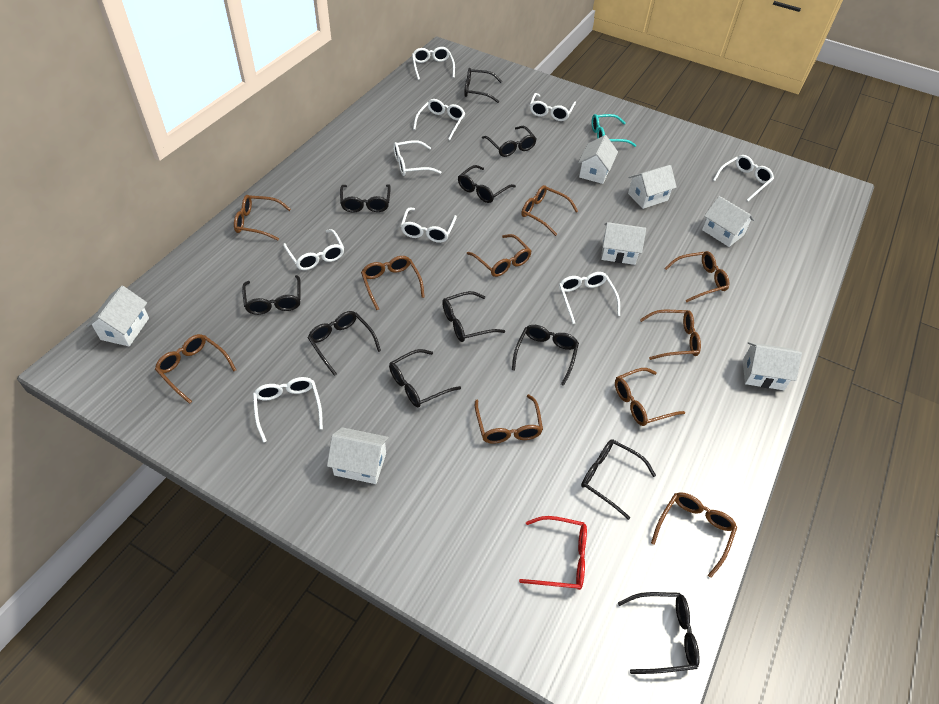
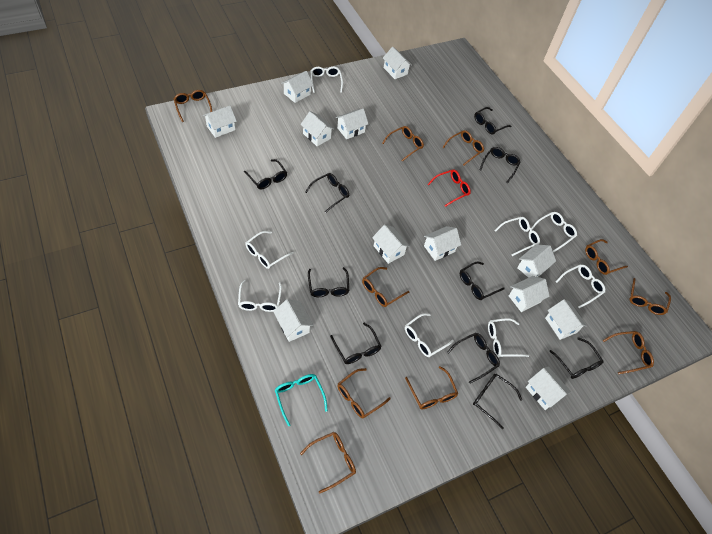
black glasses: 11 -> 10
white glasses: 9 -> 8
white house: 7 -> 12

